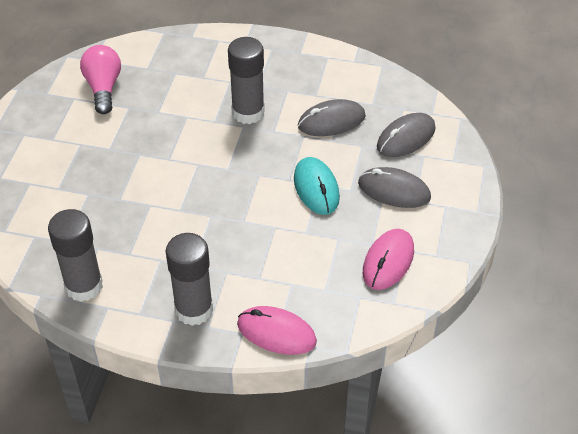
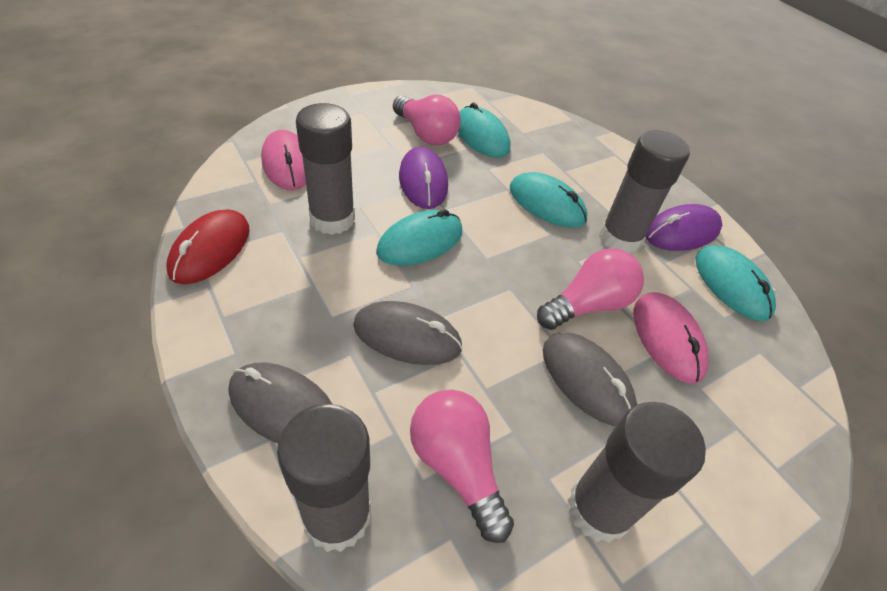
grey glue stick: 3 -> 4
pink light bulb: 1 -> 3
purple mouse: 0 -> 2
red mouse: 0 -> 1
turquoise mouse: 1 -> 4

